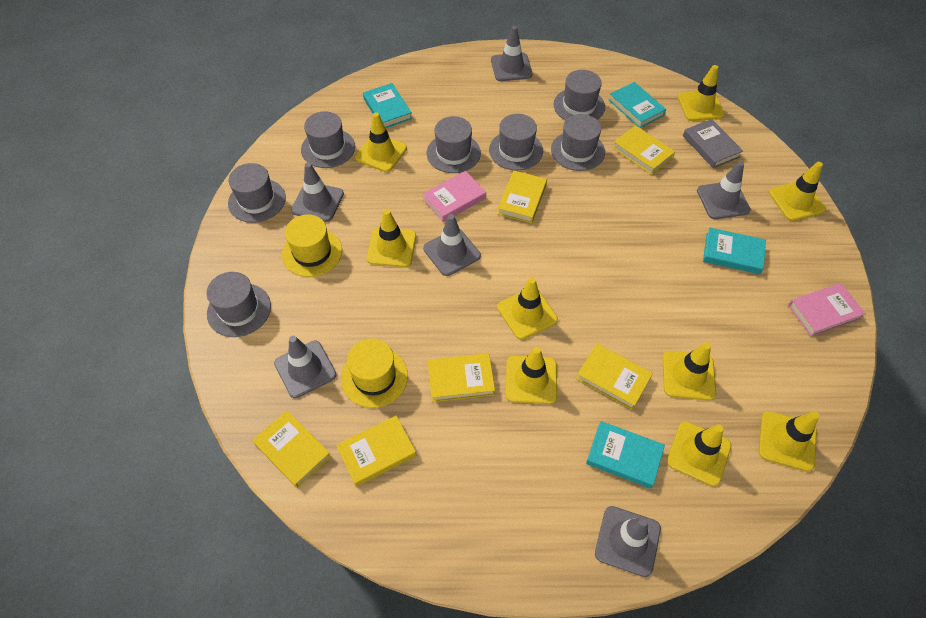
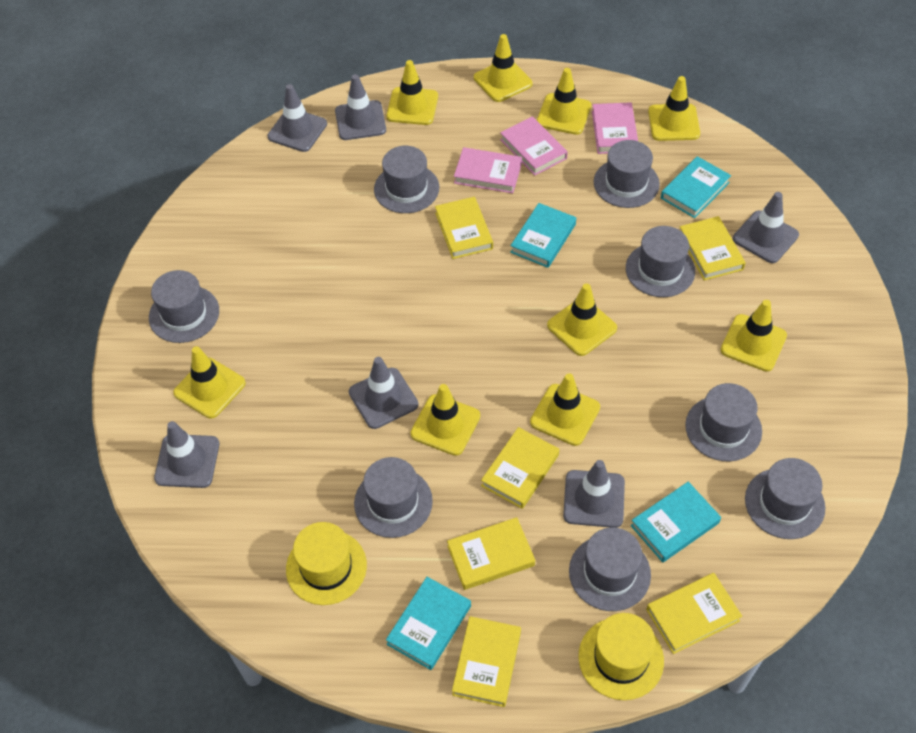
grey book: 1 -> 0
grey hat: 7 -> 8
pink book: 2 -> 3

